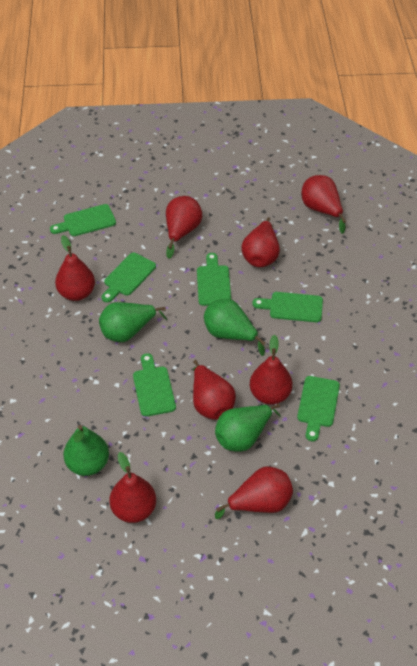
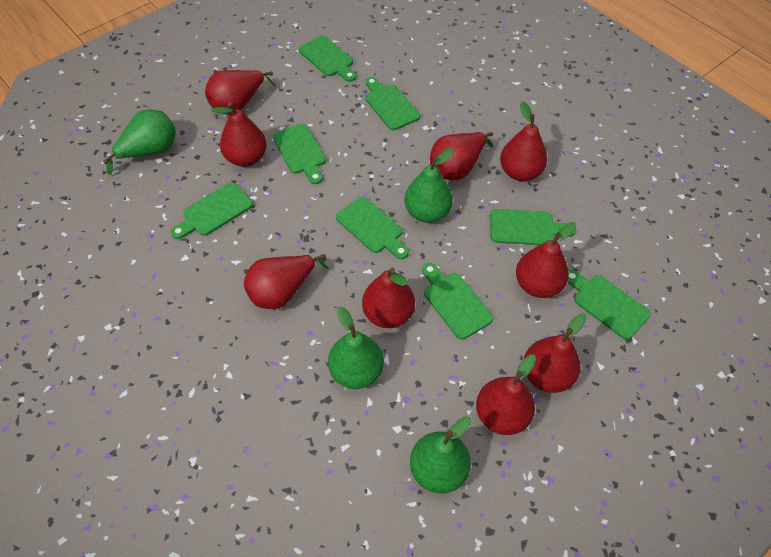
green cutting board: 6 -> 8
red pear: 8 -> 9

